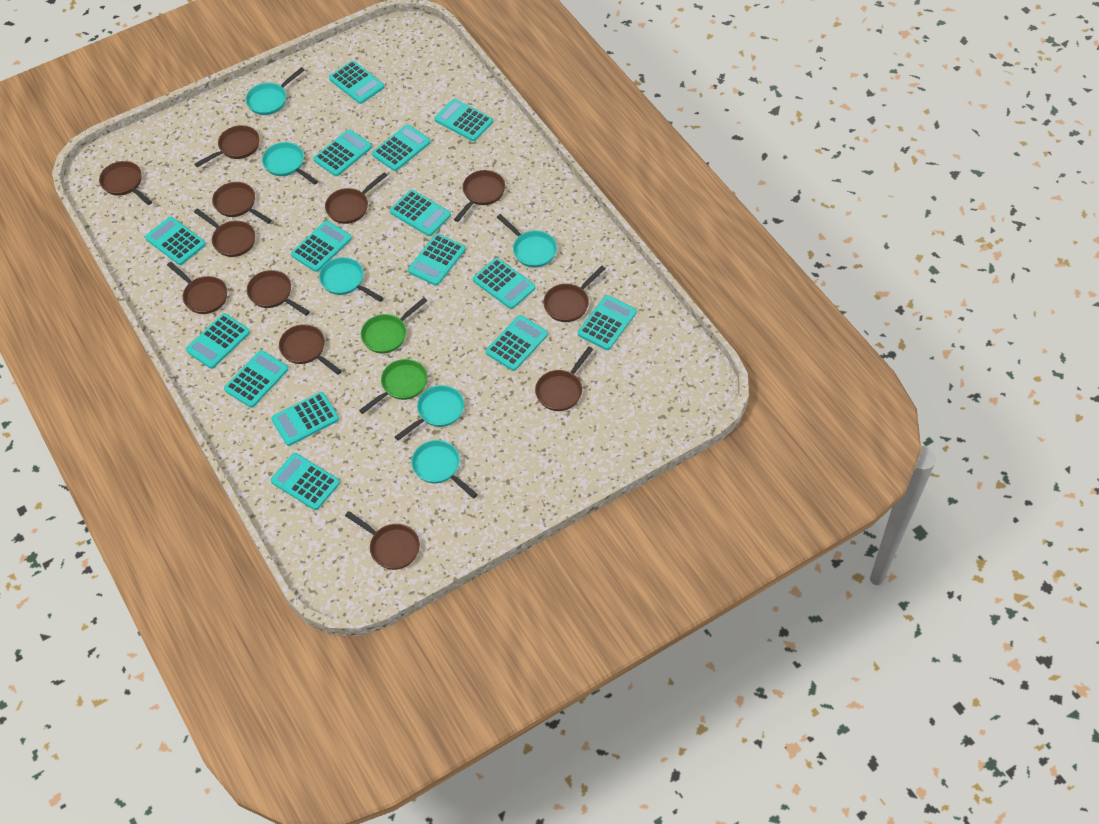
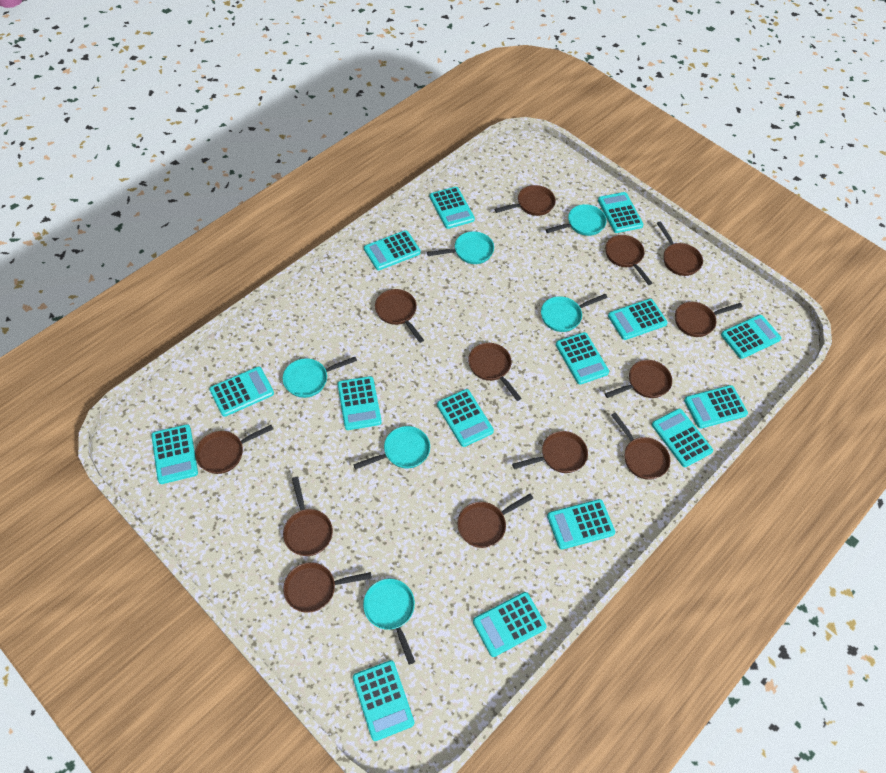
brown pan: 12 -> 13
green pan: 2 -> 0

